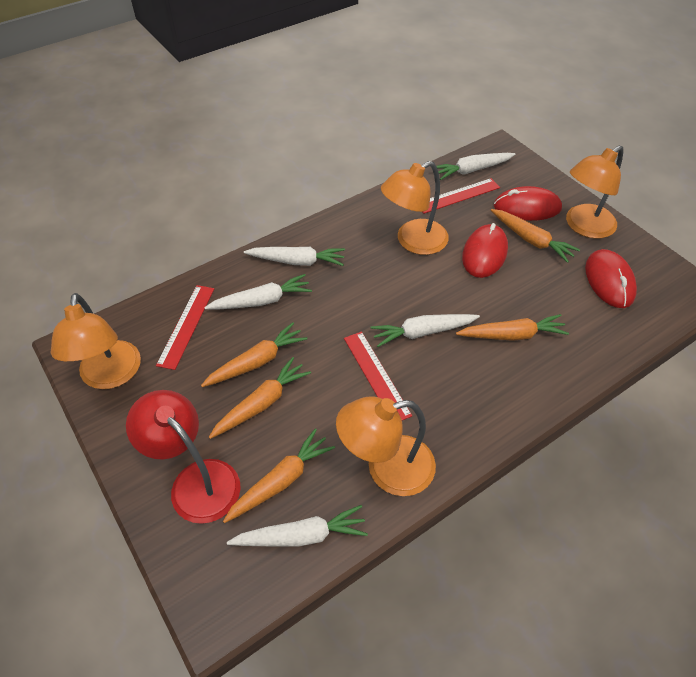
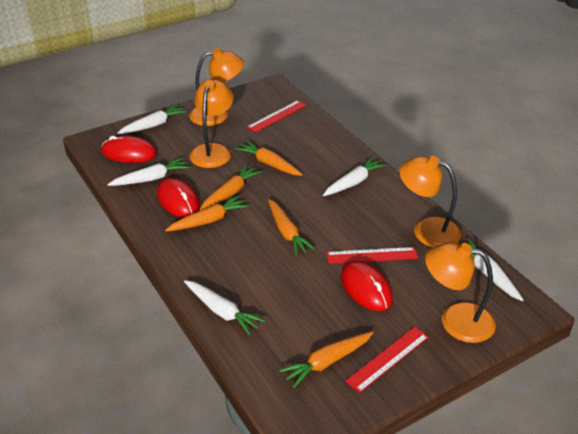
red lamp: 1 -> 0

